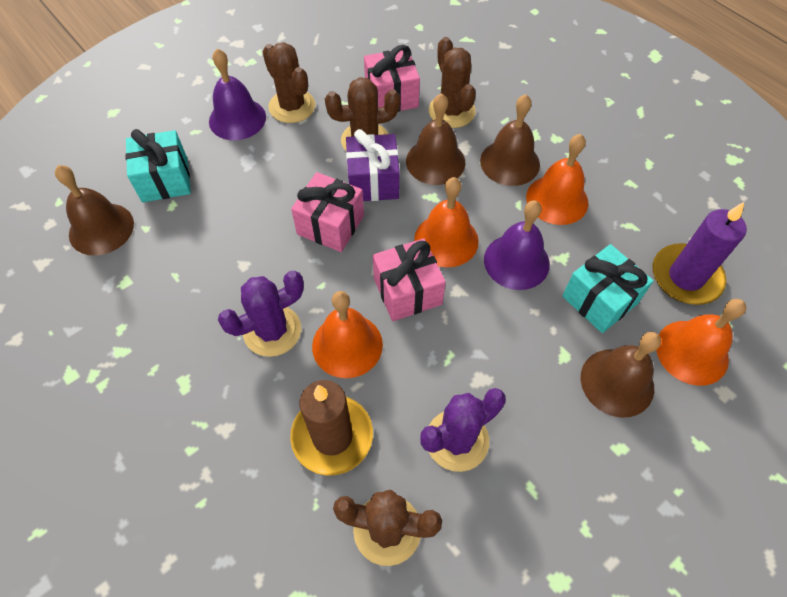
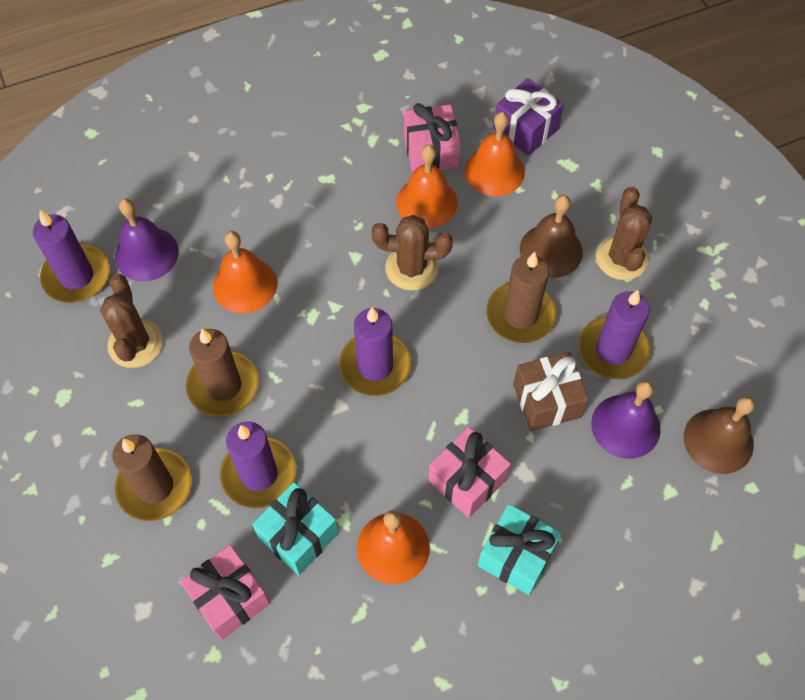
brown bell: 4 -> 2
brown cactus: 4 -> 3
brown candle: 1 -> 3
brown gift: 0 -> 1
purple cactus: 2 -> 0
purple candle: 1 -> 4

